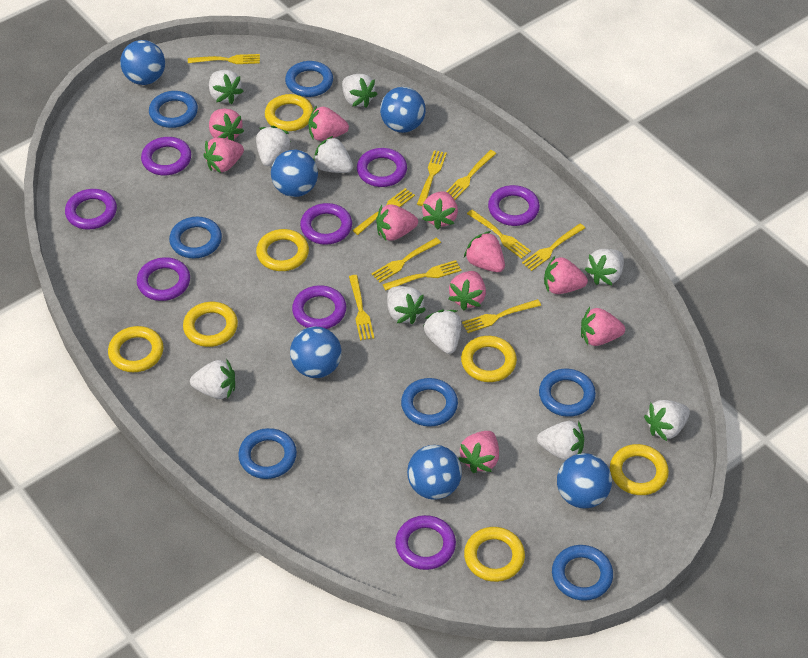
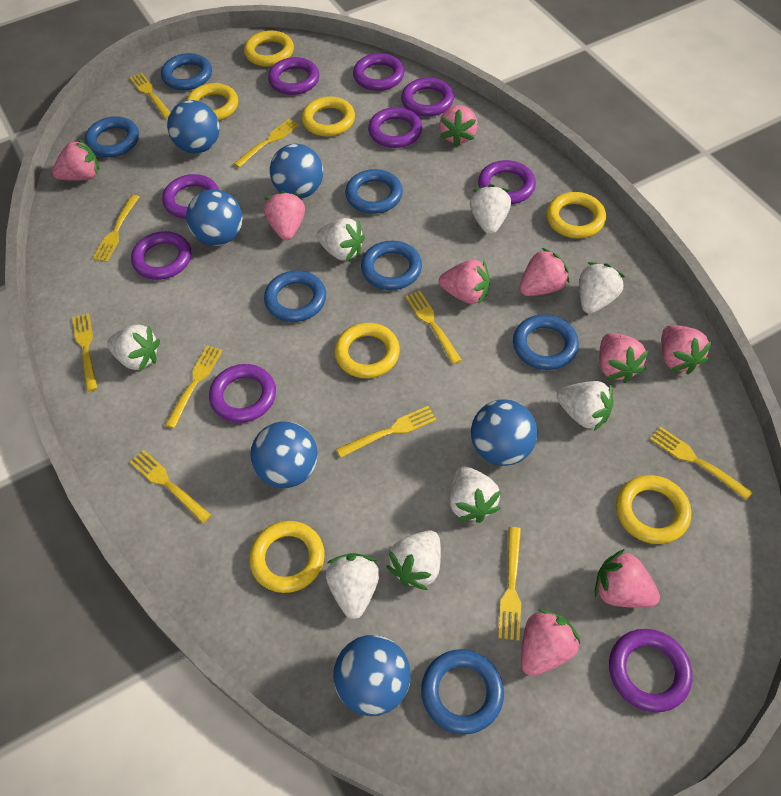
pink strawberry: 10 -> 9
purple ring: 8 -> 9
white strawberry: 10 -> 8

